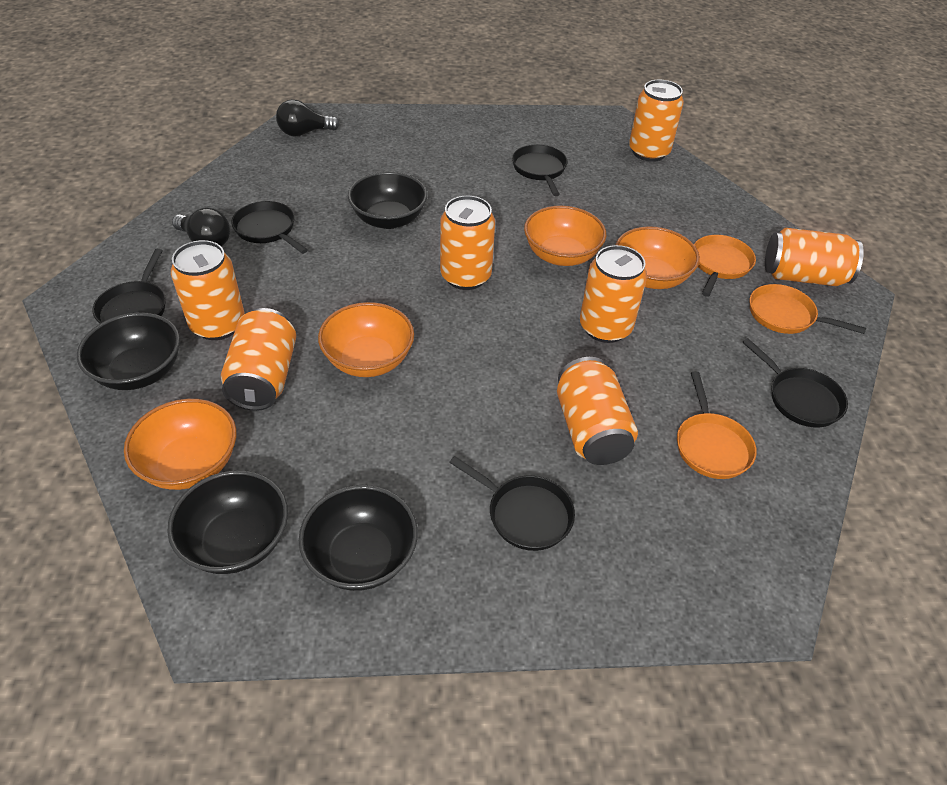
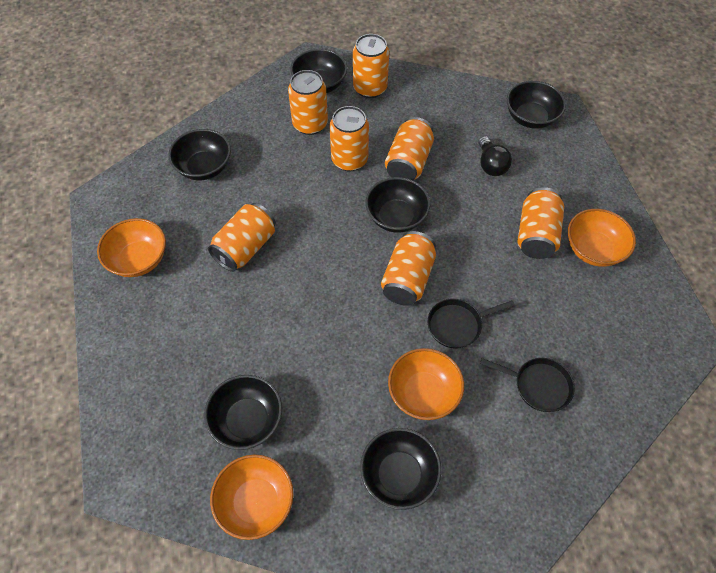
black bowl: 4 -> 6
black light bulb: 2 -> 1
black pan: 5 -> 2
orange pan: 3 -> 0

